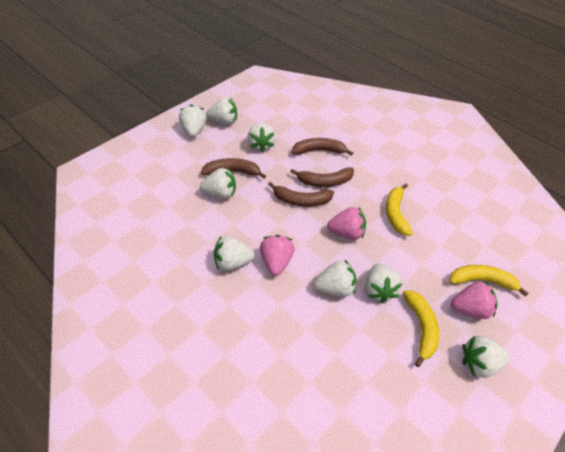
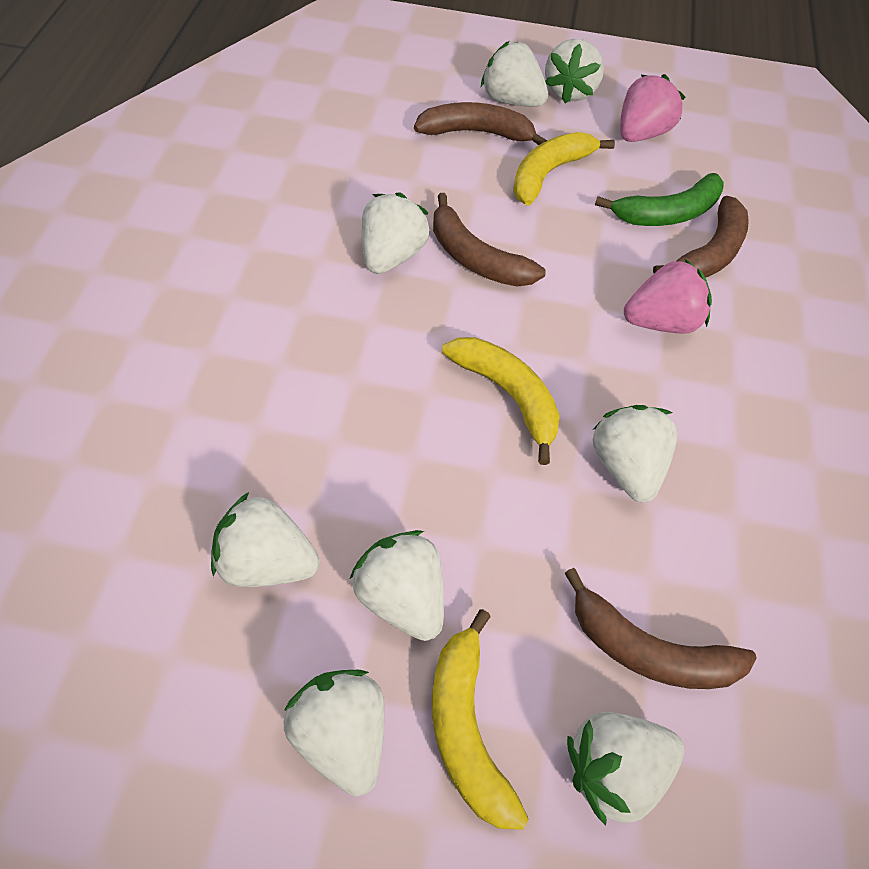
green banana: 0 -> 1
pink strawberry: 3 -> 2

